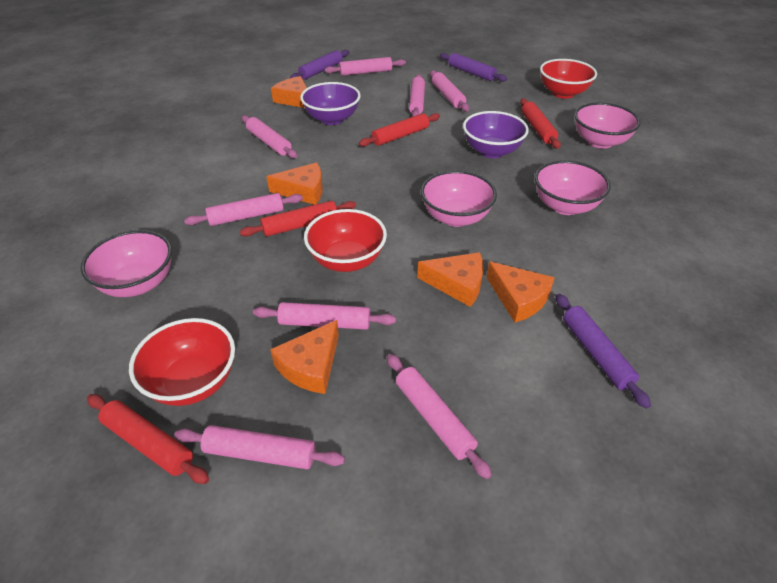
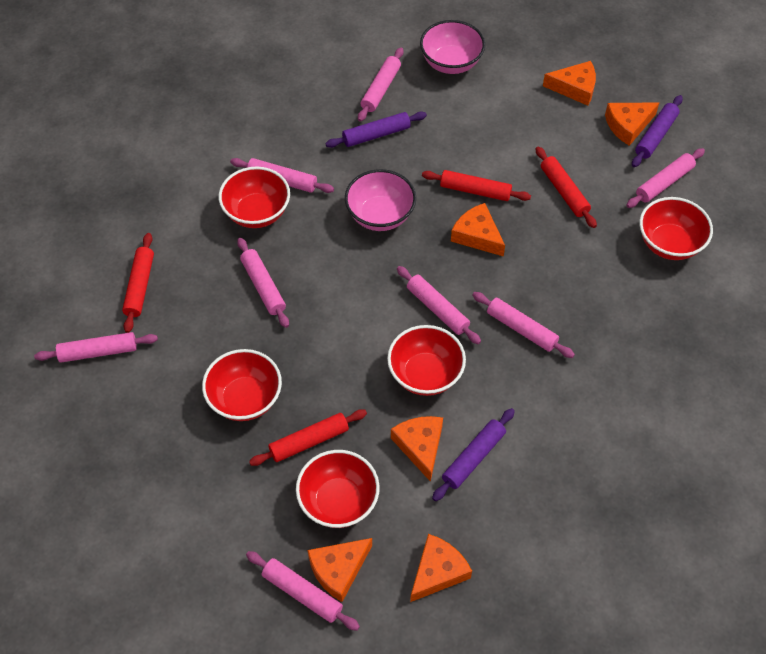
orange cheese: 5 -> 6
pink bowl: 4 -> 2
purple bowl: 2 -> 0
red bowl: 3 -> 5

